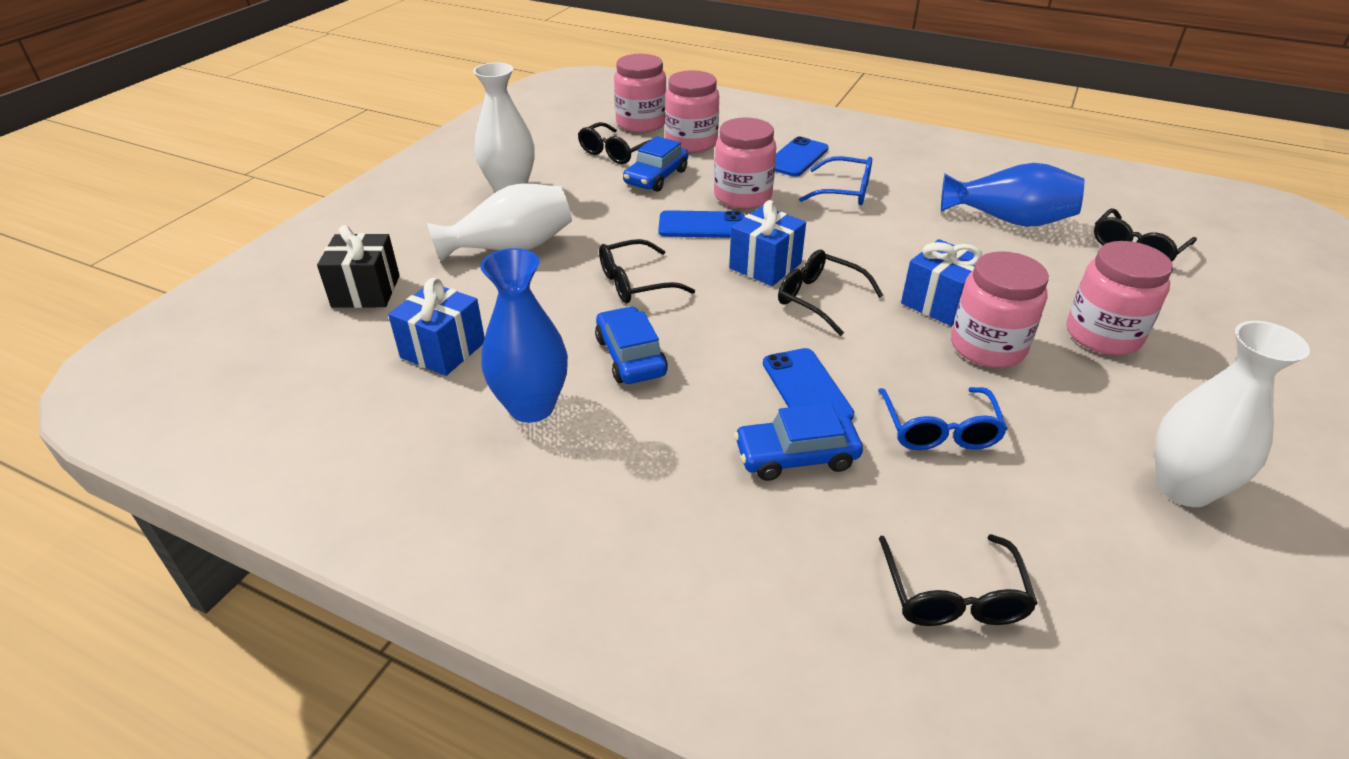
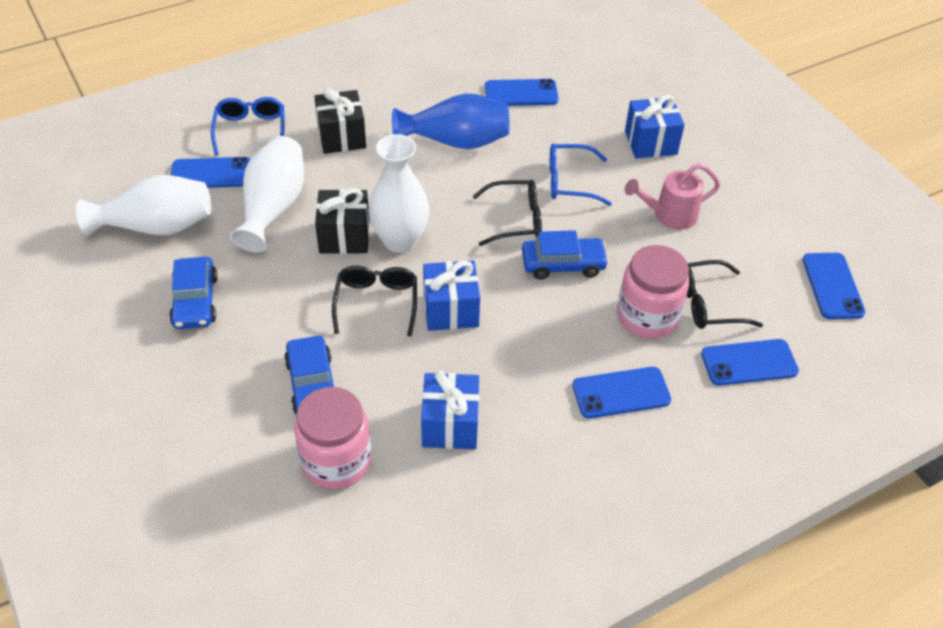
black gift: 1 -> 2
black glasses: 5 -> 3
blue phone: 3 -> 5
blue vase: 2 -> 1
pink jar: 5 -> 2
pink watering can: 0 -> 1

